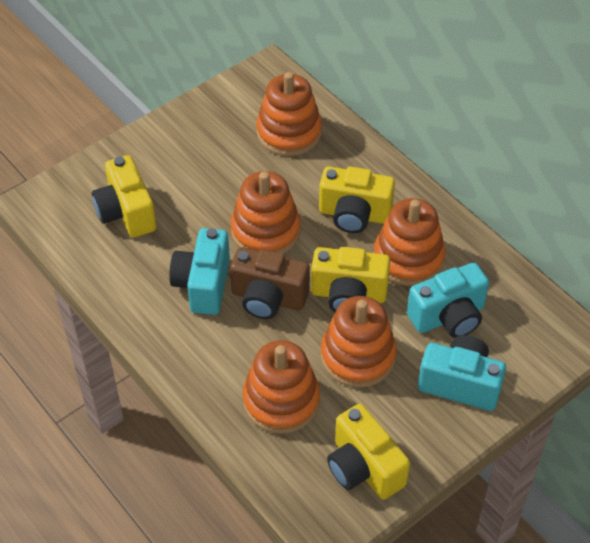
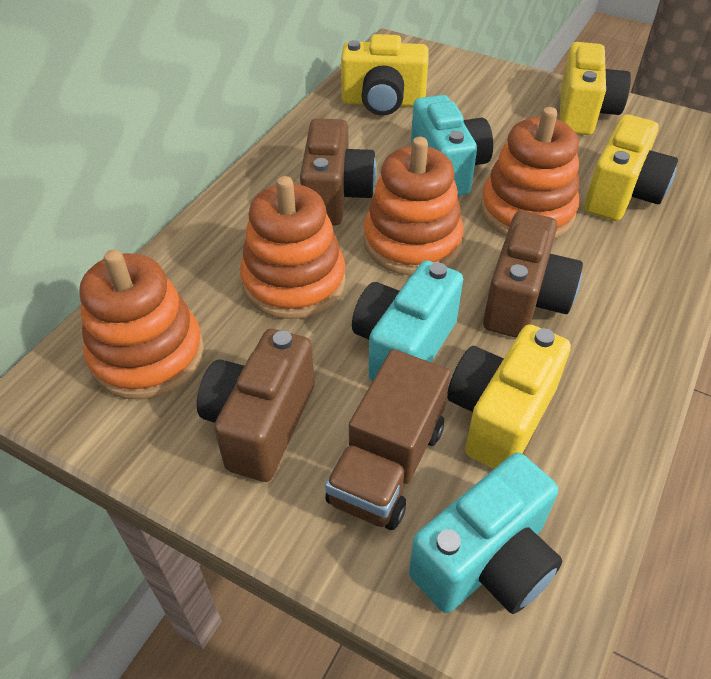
brown camera: 1 -> 3
brown truck: 0 -> 1
orange stacking toy: 5 -> 4

